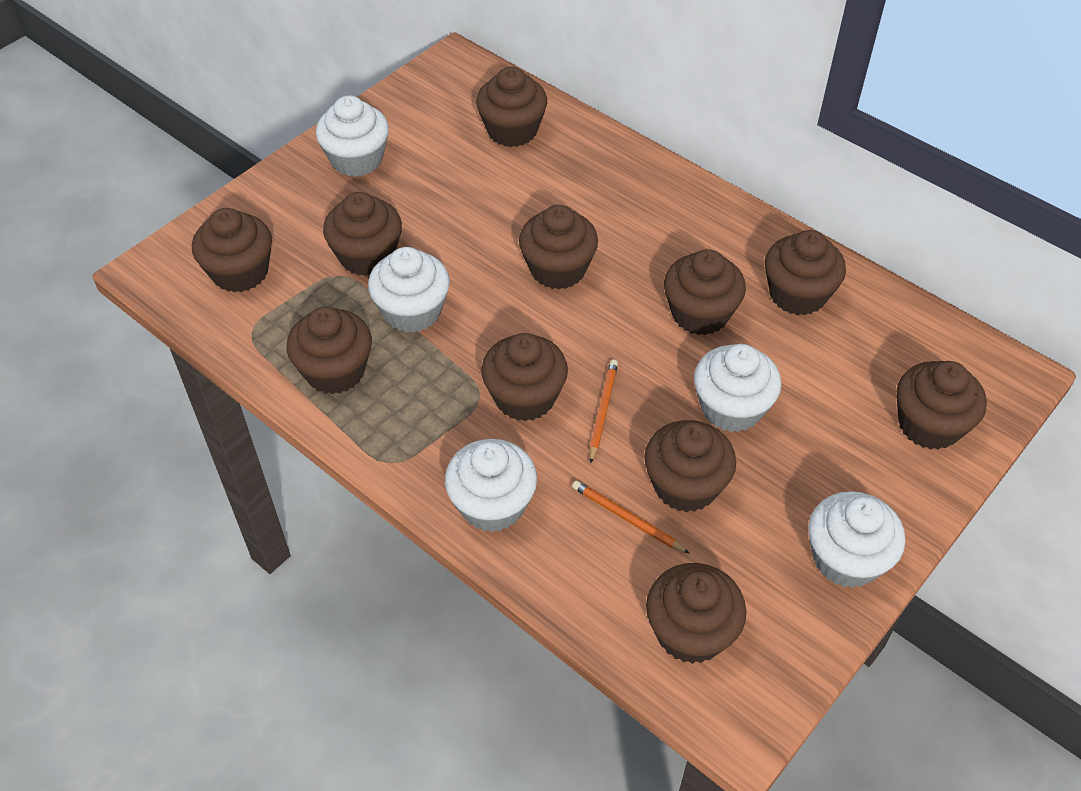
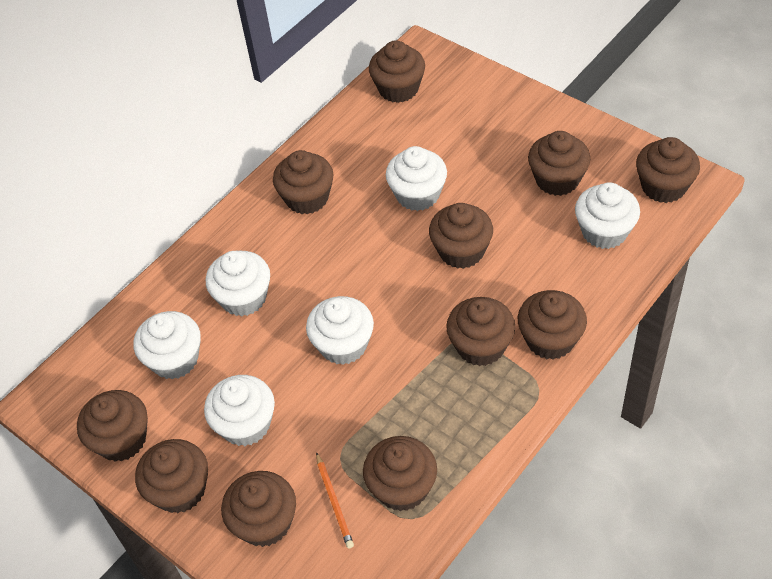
orange pencil: 2 -> 1
white cupcake: 5 -> 6

